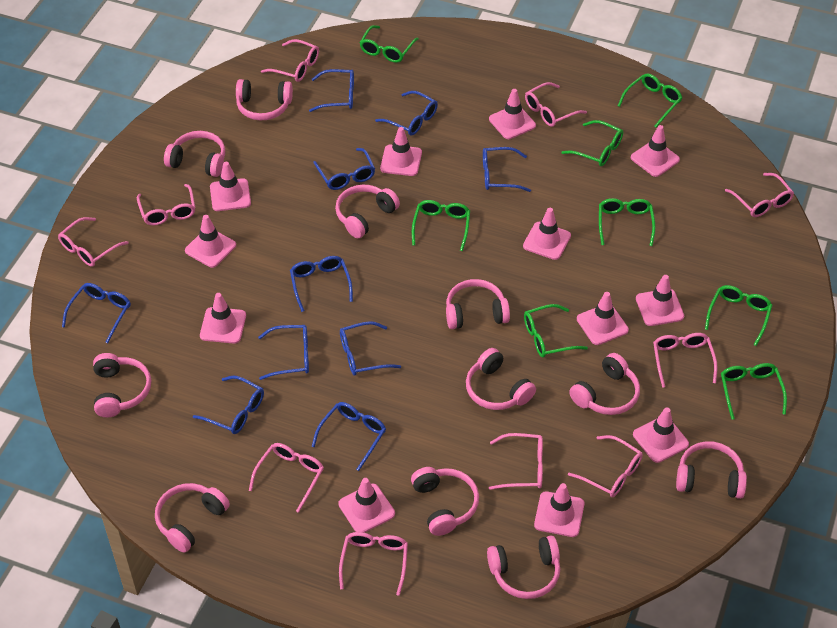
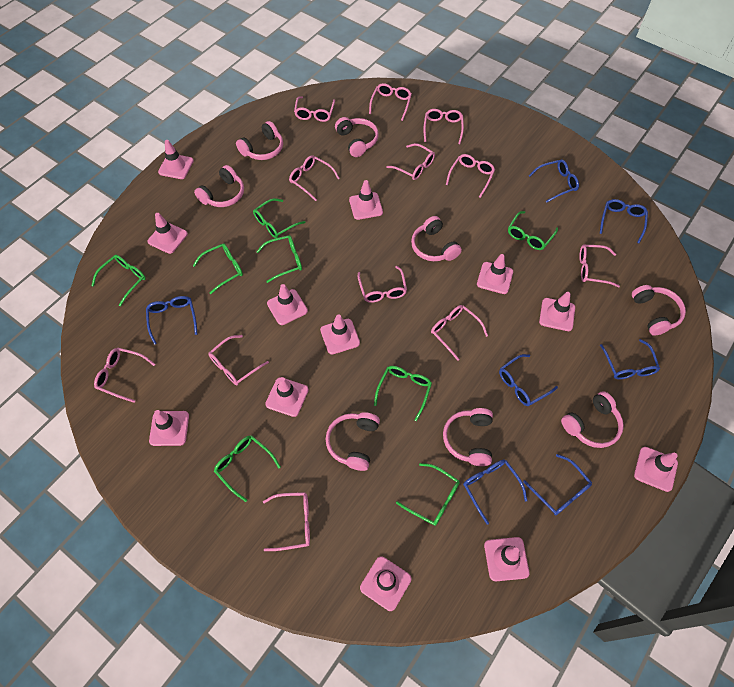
blue glasses: 10 -> 7
pink glasses: 10 -> 12
pink headphones: 11 -> 8

